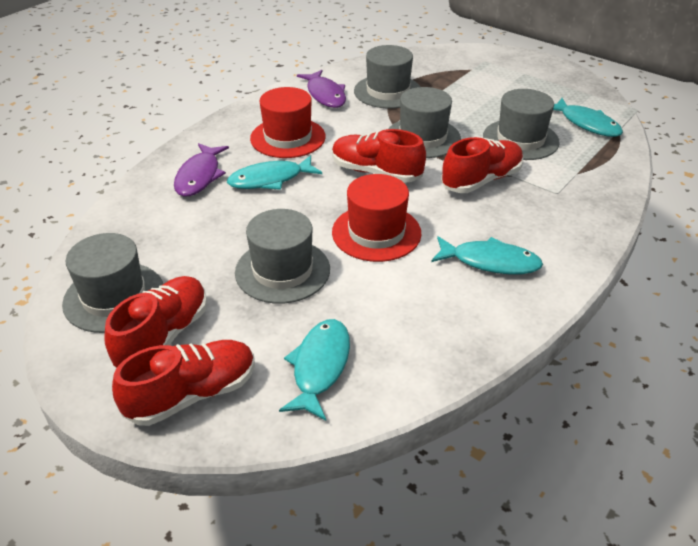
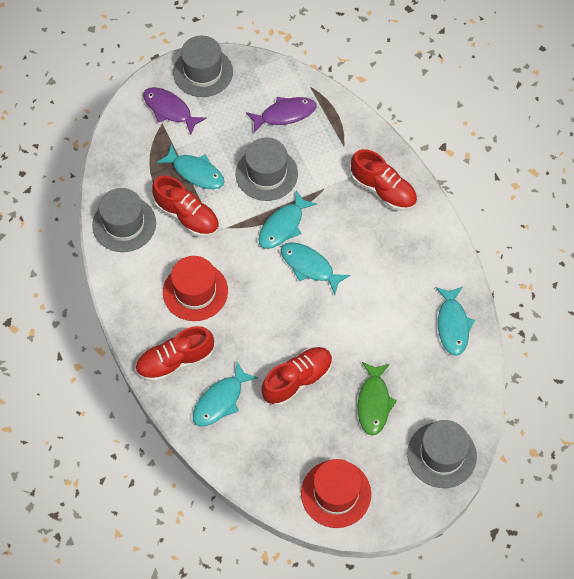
green fish: 0 -> 1
grey hat: 5 -> 4
turquoise fish: 4 -> 5

